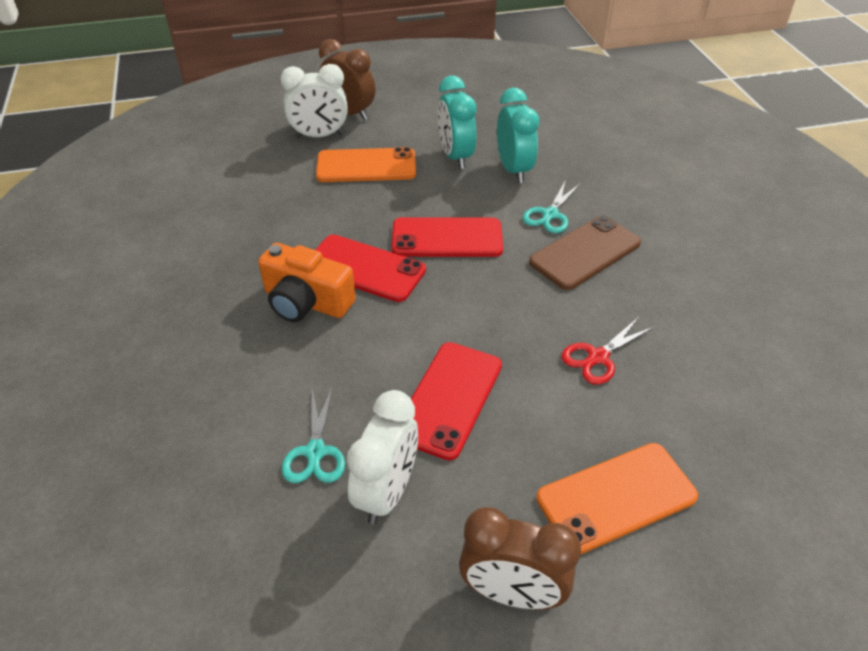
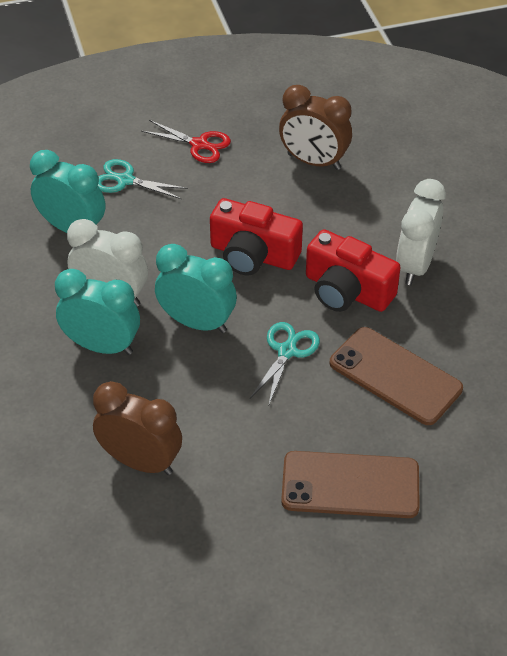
brown phone: 1 -> 2
orange camera: 1 -> 0
orange phone: 2 -> 0
red camera: 0 -> 2
red phone: 3 -> 0
turquoise clock: 2 -> 3

